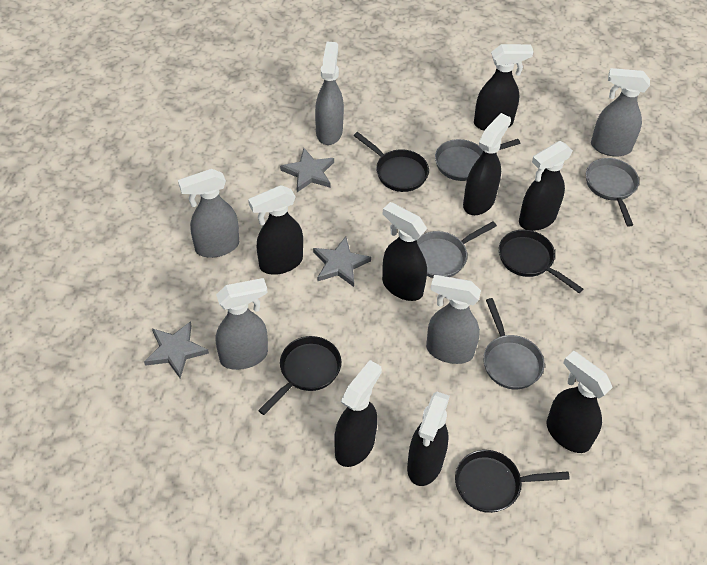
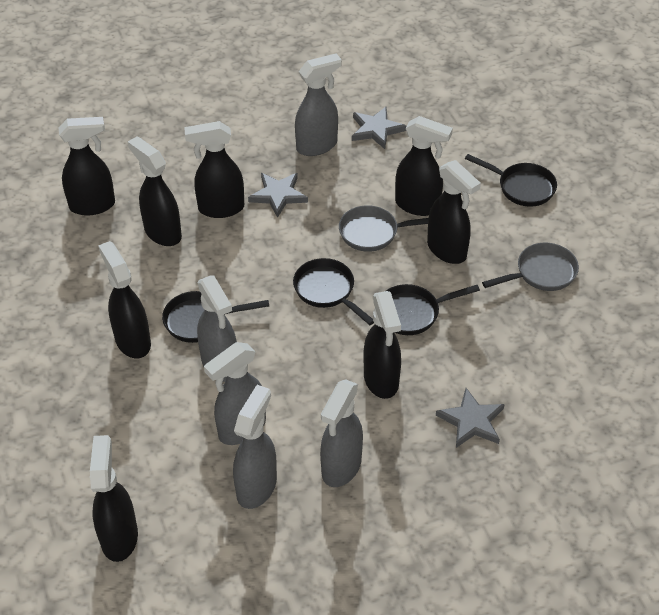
grey pan: 4 -> 2

